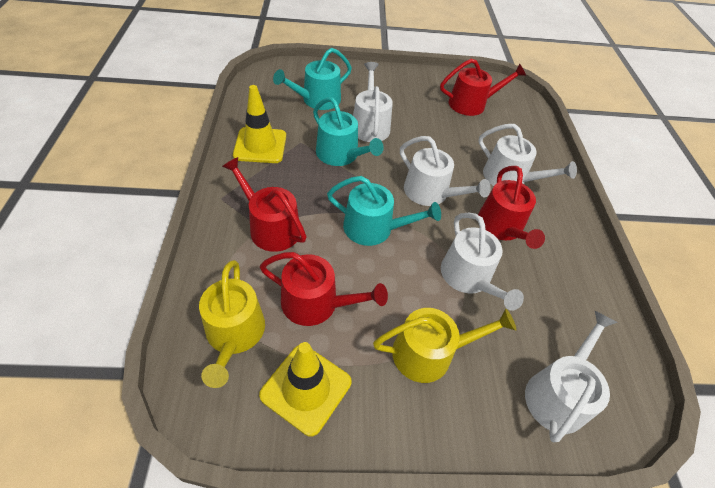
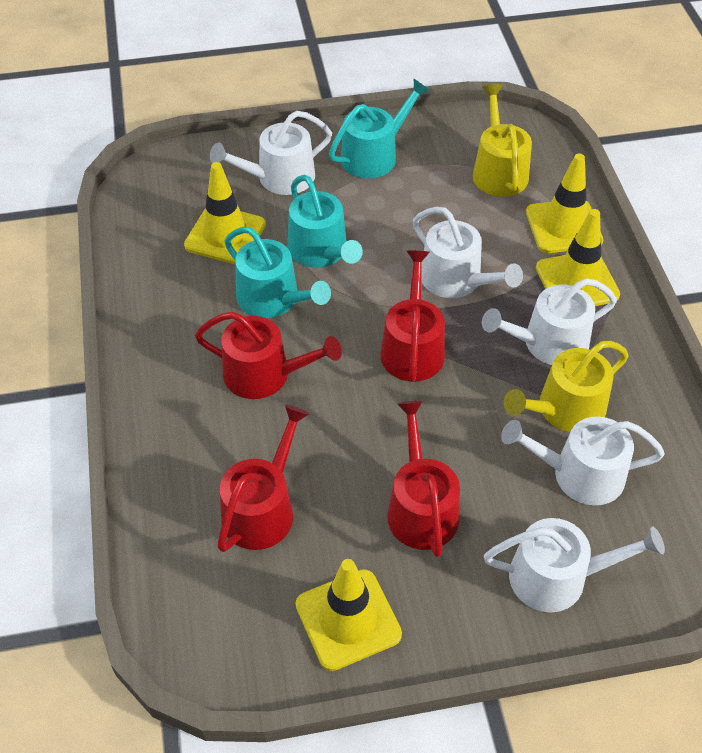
yellow traffic cone: 2 -> 4

